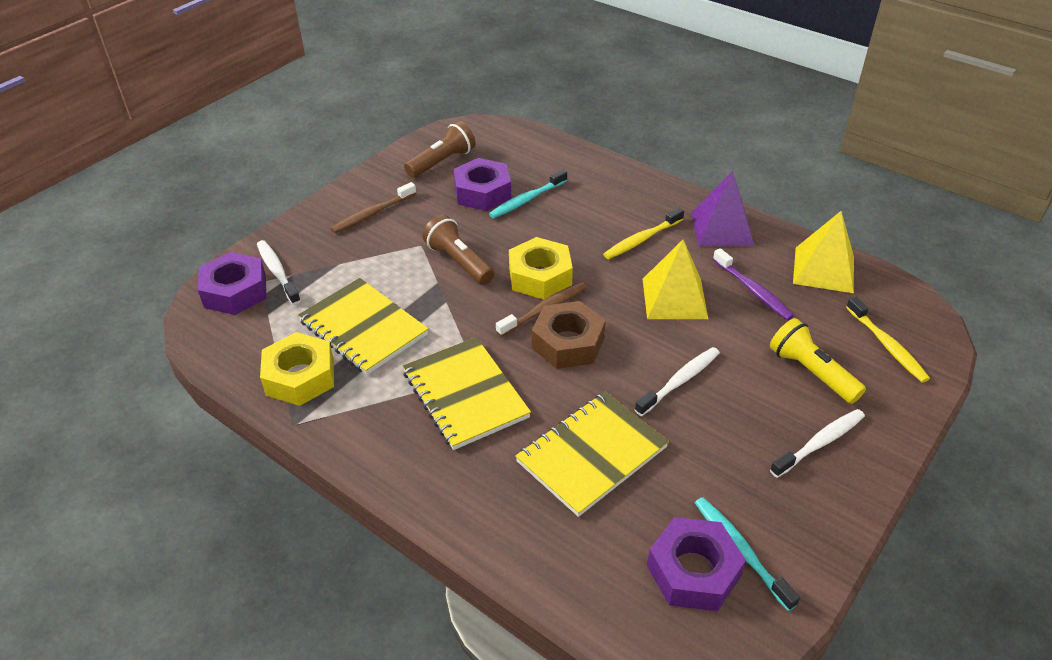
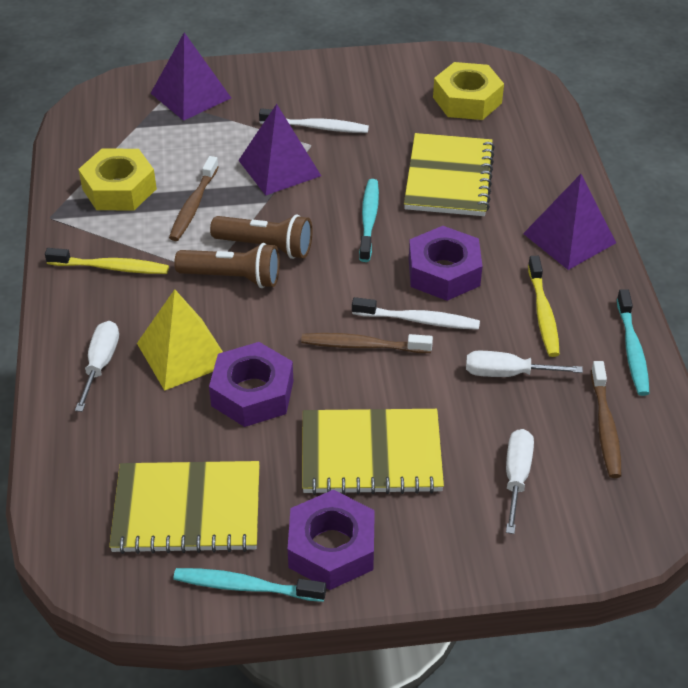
brown nut: 1 -> 0
brown toothbrush: 2 -> 3
purple pyramid: 1 -> 3
purple toothbrush: 1 -> 0
turquoise toothbrush: 2 -> 3
white screwdriver: 0 -> 3
white toothbrush: 3 -> 2
yellow flashlight: 1 -> 0
yellow pyramid: 2 -> 1

